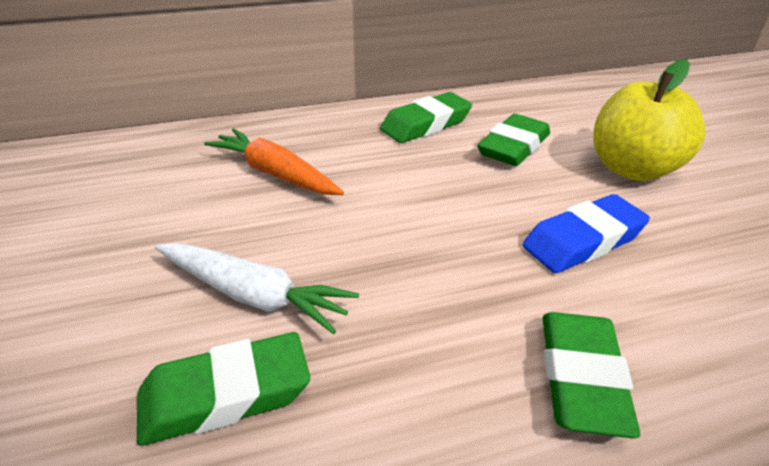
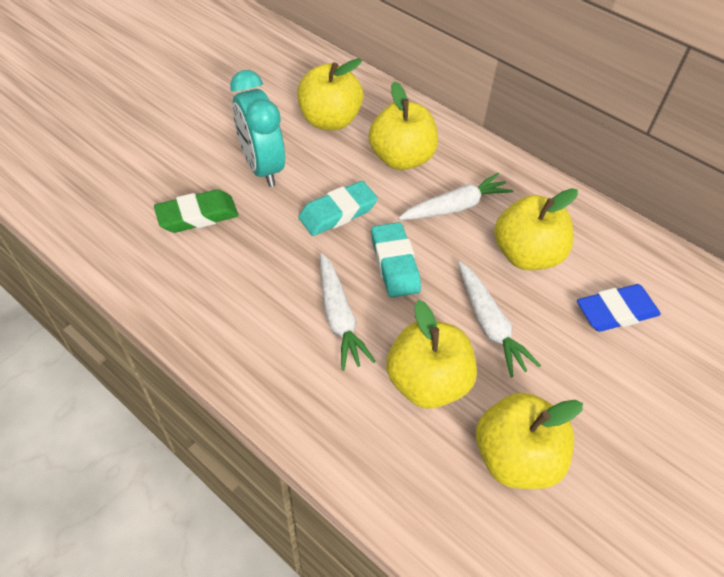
green eraser: 4 -> 1
orange carrot: 1 -> 0
turquoise clock: 0 -> 1
turquoise eraser: 0 -> 2
white carrot: 1 -> 3
yellow apple: 1 -> 5

